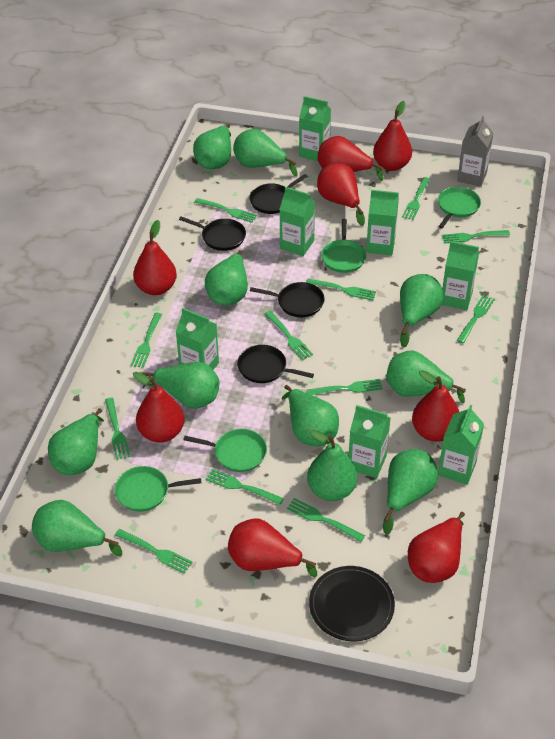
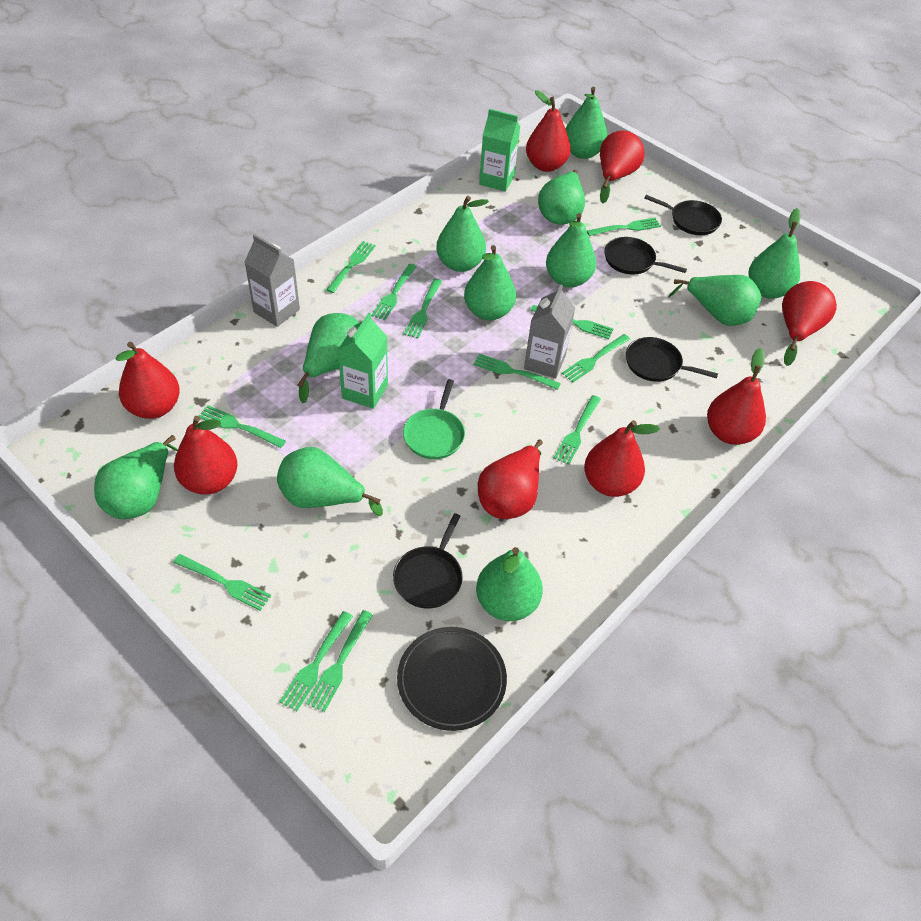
green carton: 7 -> 2
green pan: 4 -> 1
grey carton: 1 -> 2

